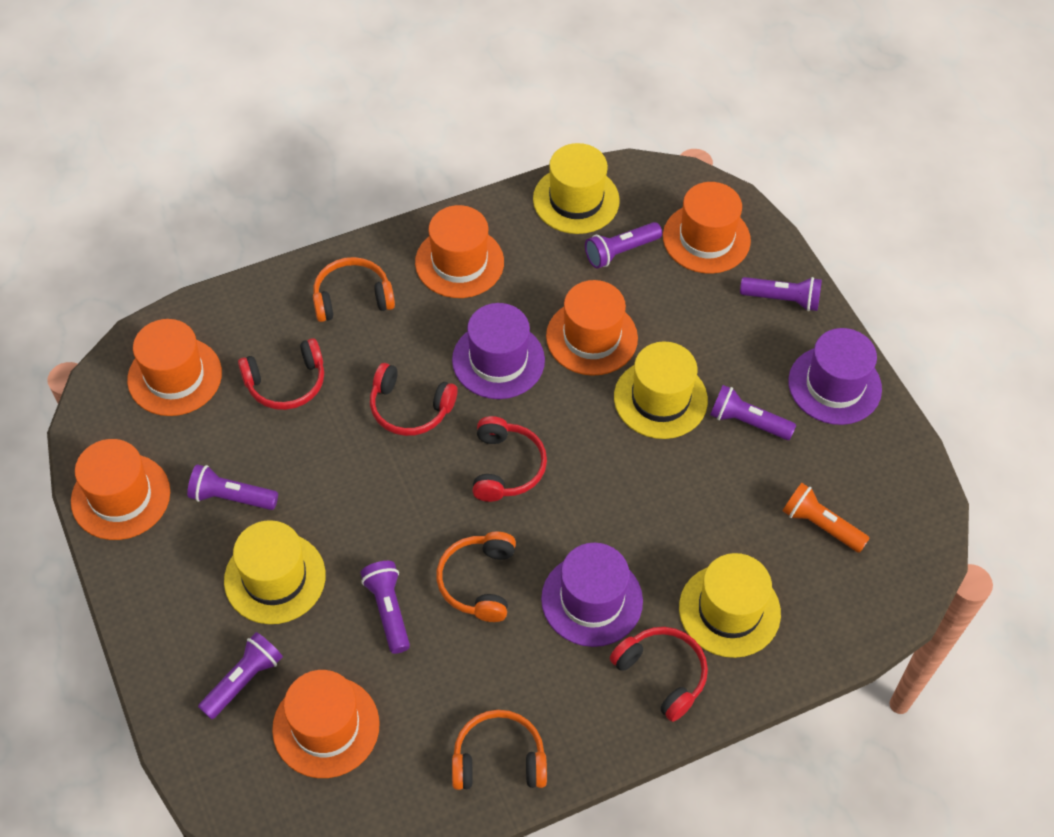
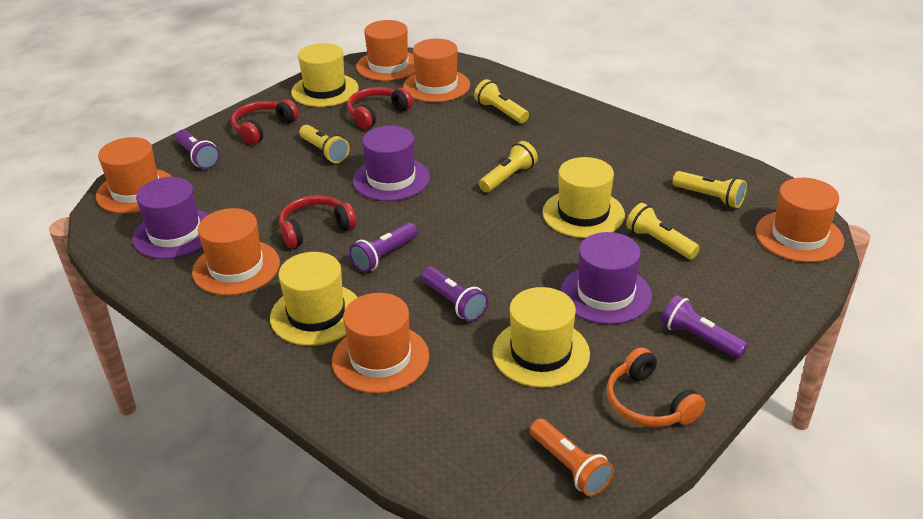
orange headphones: 3 -> 1
purple flashlight: 6 -> 4
red headphones: 4 -> 3
yellow flashlight: 0 -> 5

